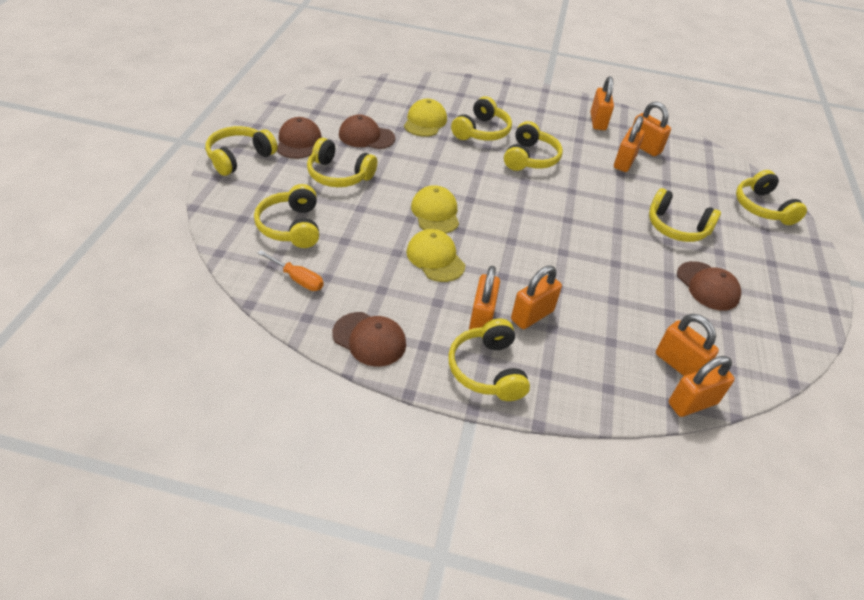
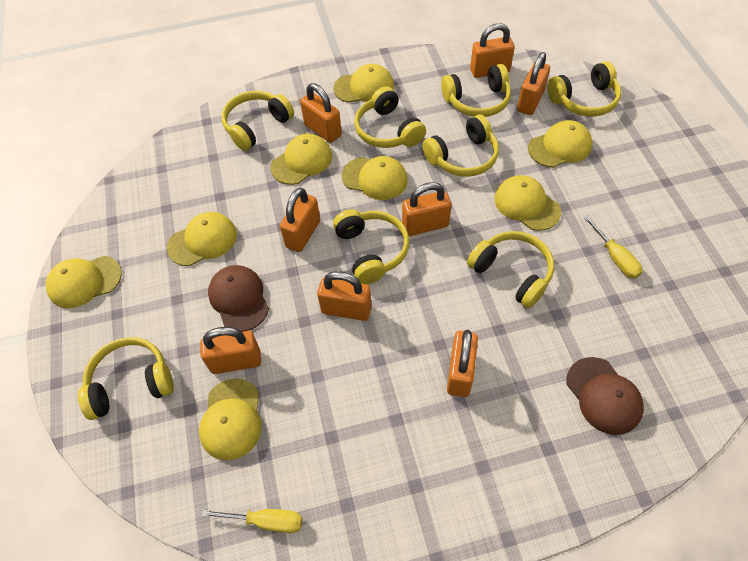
brown cap: 4 -> 2
orange padlock: 7 -> 8
orange screwdriver: 1 -> 0
yellow cap: 3 -> 8
yellow screwdriver: 0 -> 2

